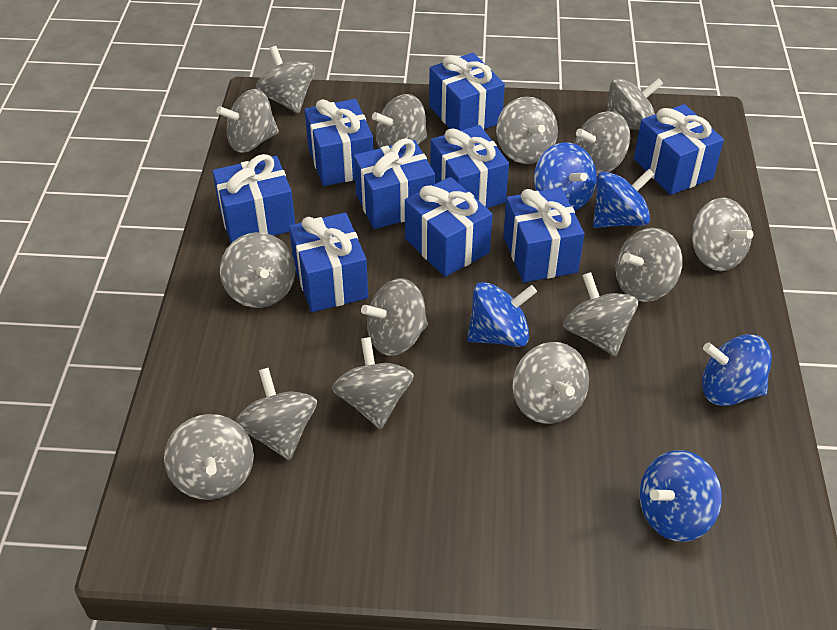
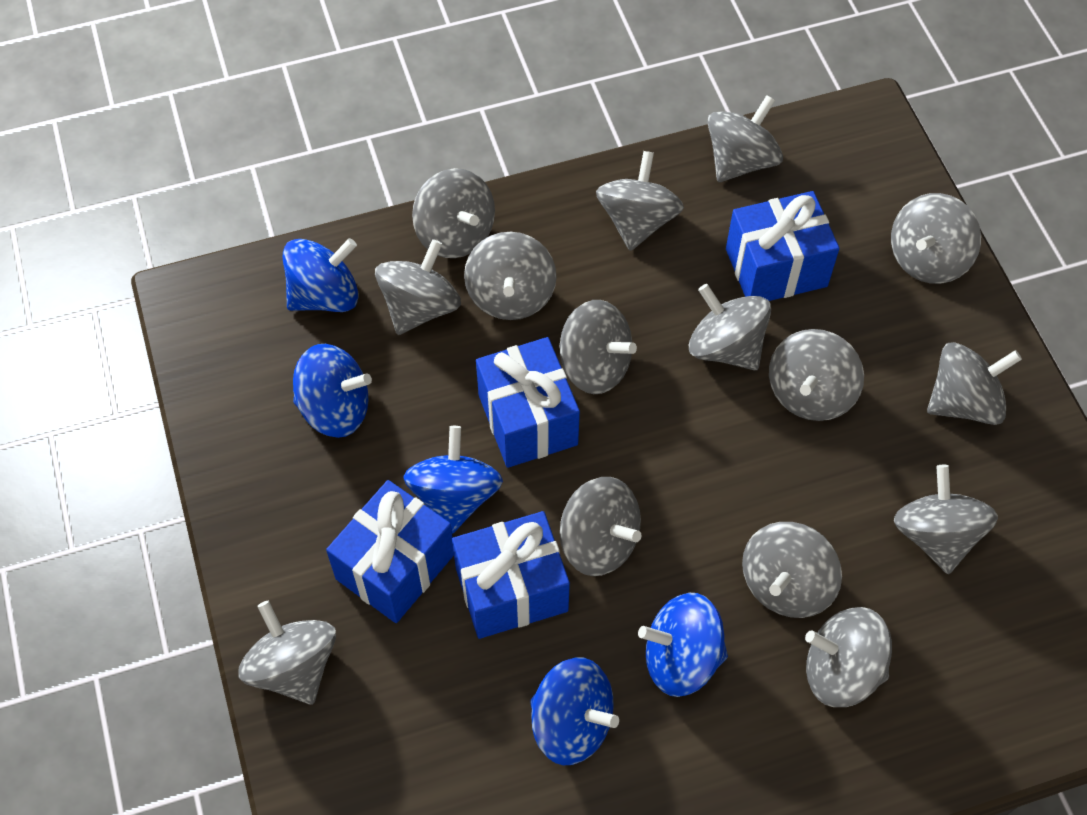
blue gift: 9 -> 4

